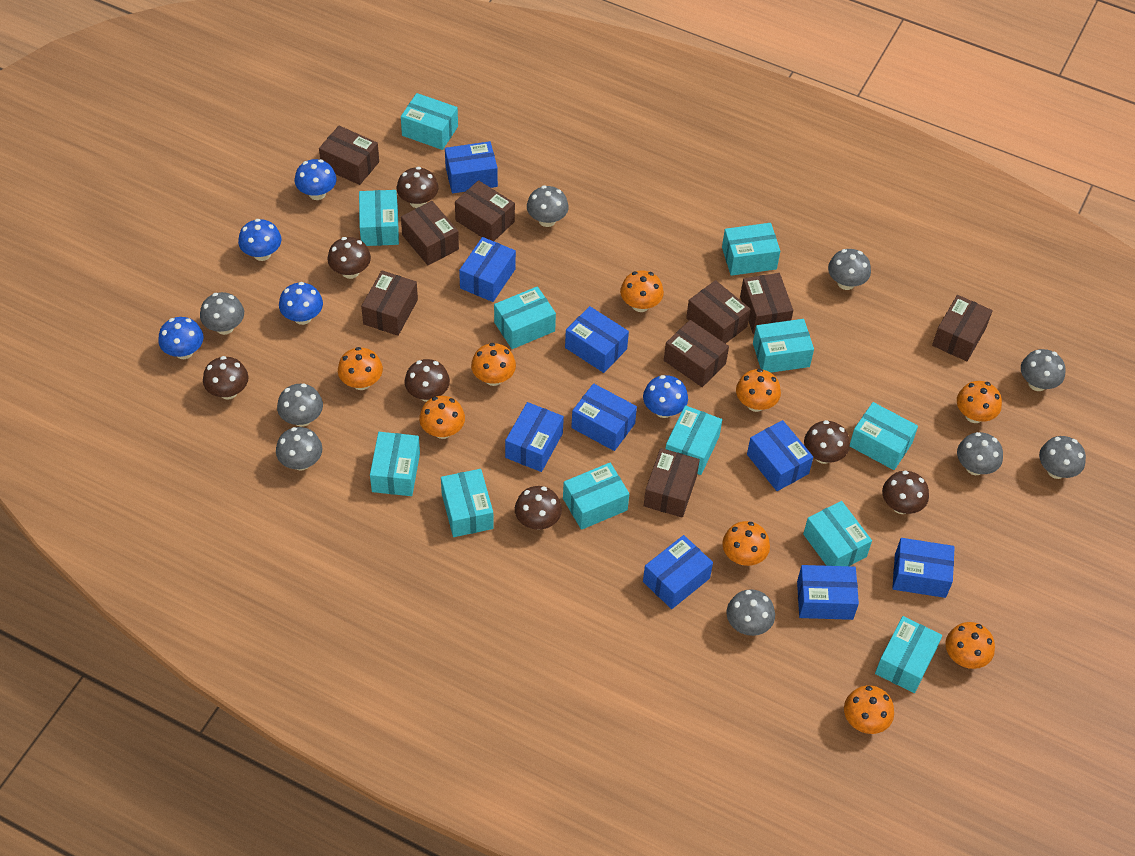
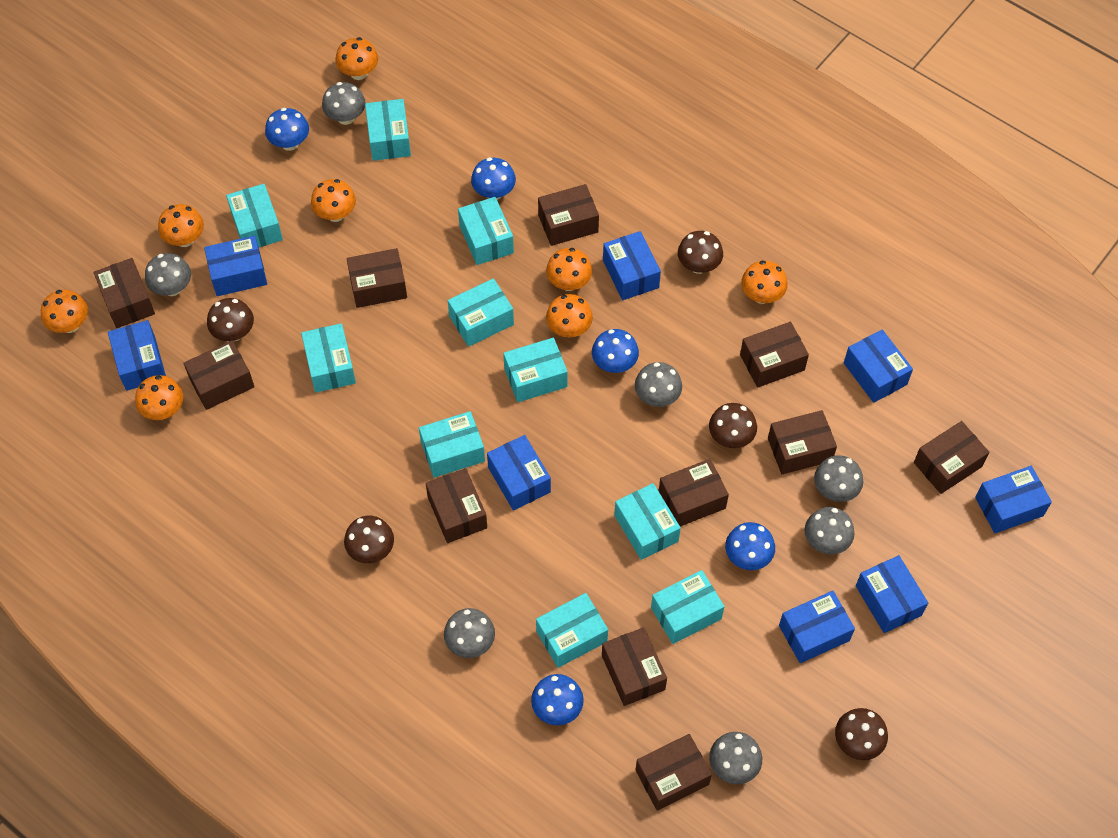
blue box: 9 -> 8
brown box: 9 -> 11
brown mushroom: 7 -> 5
grey mushroom: 9 -> 7
orange mushroom: 9 -> 8
turquoise box: 12 -> 10

